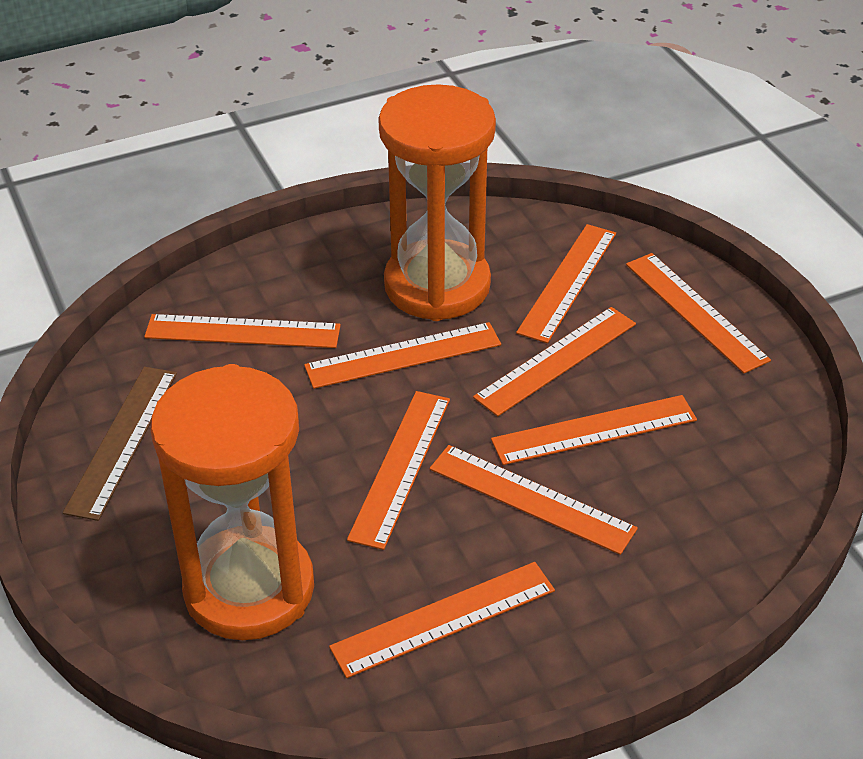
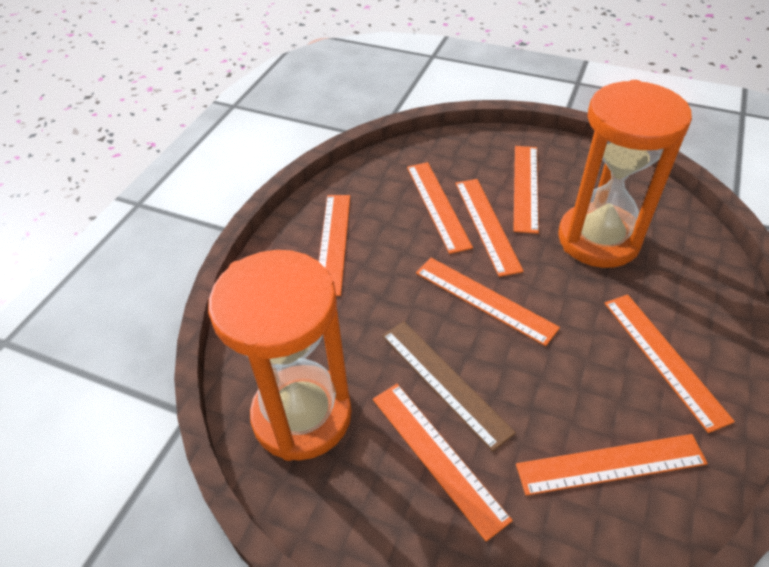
orange ruler: 9 -> 8

